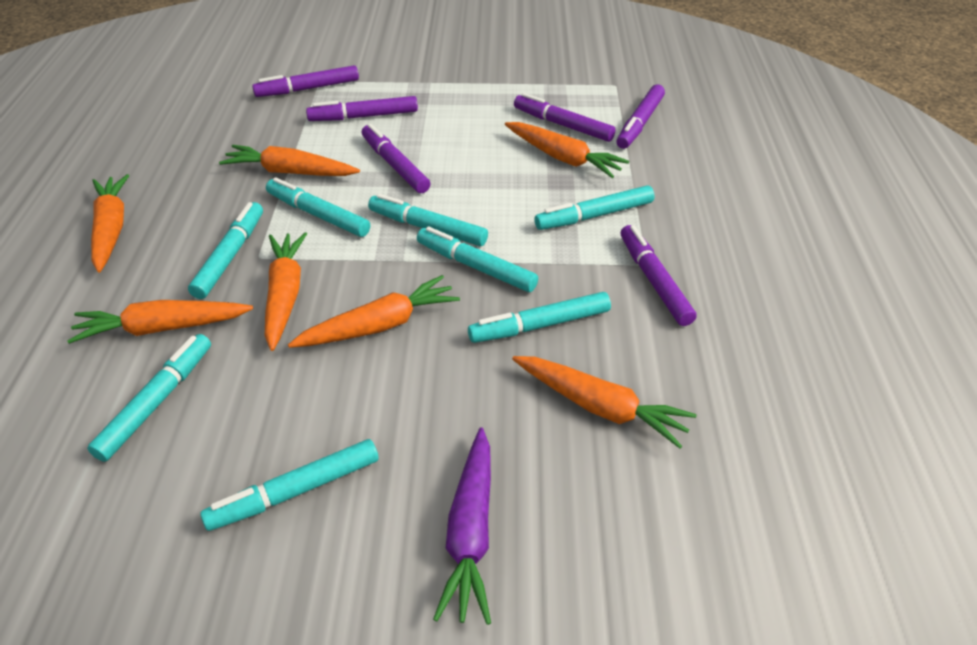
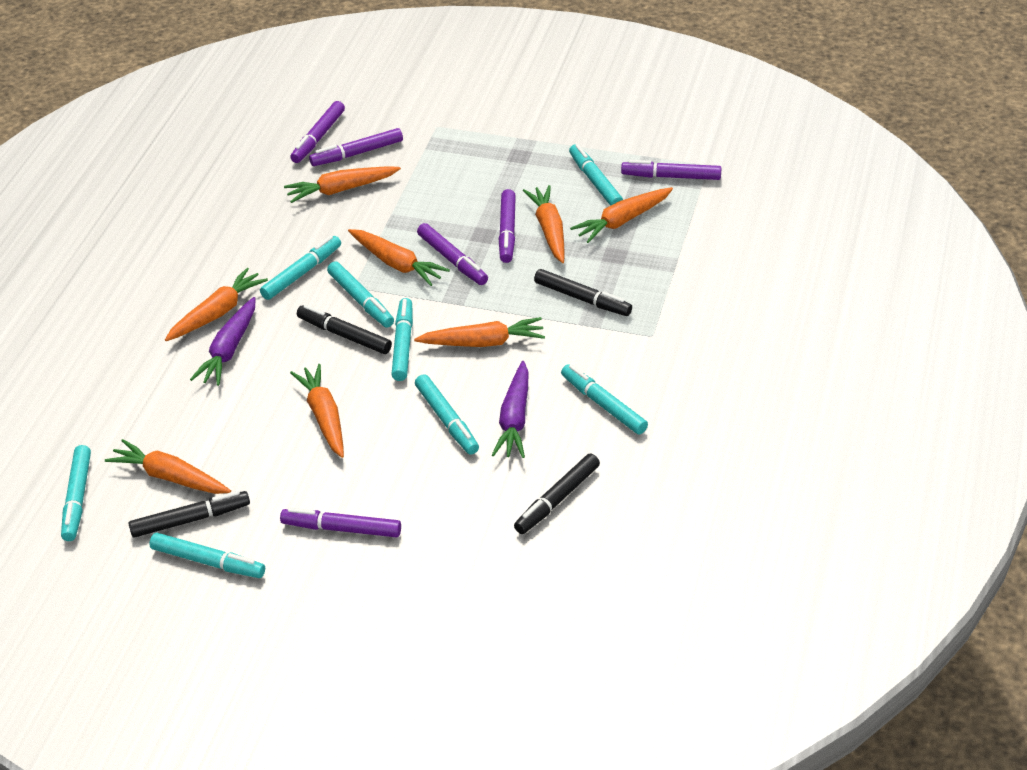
black marker: 0 -> 4
orange carrot: 7 -> 8
purple carrot: 1 -> 2

